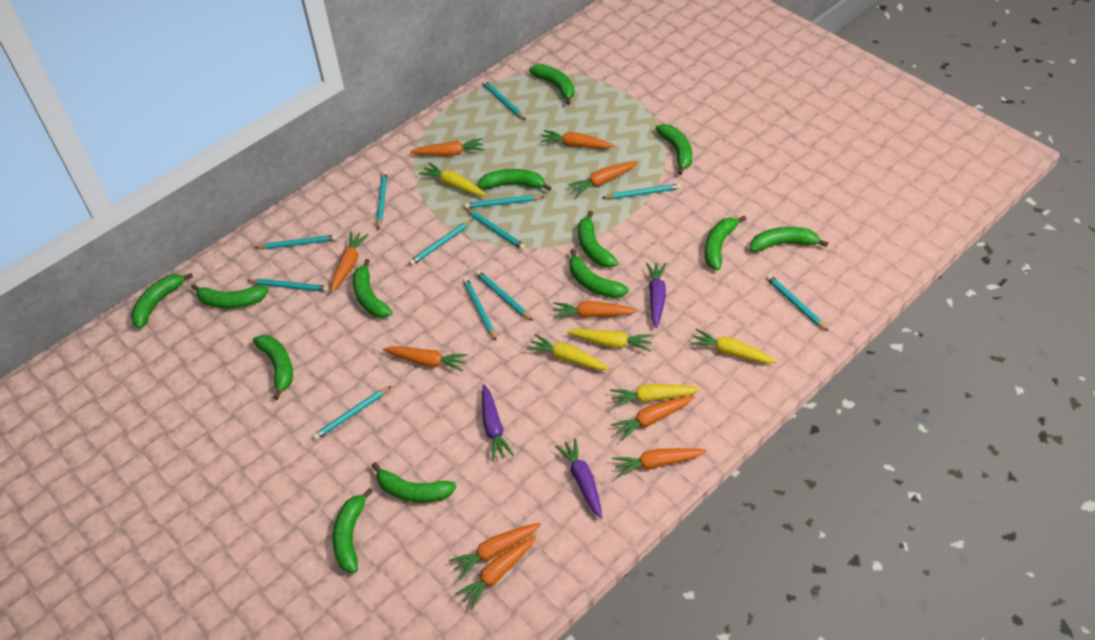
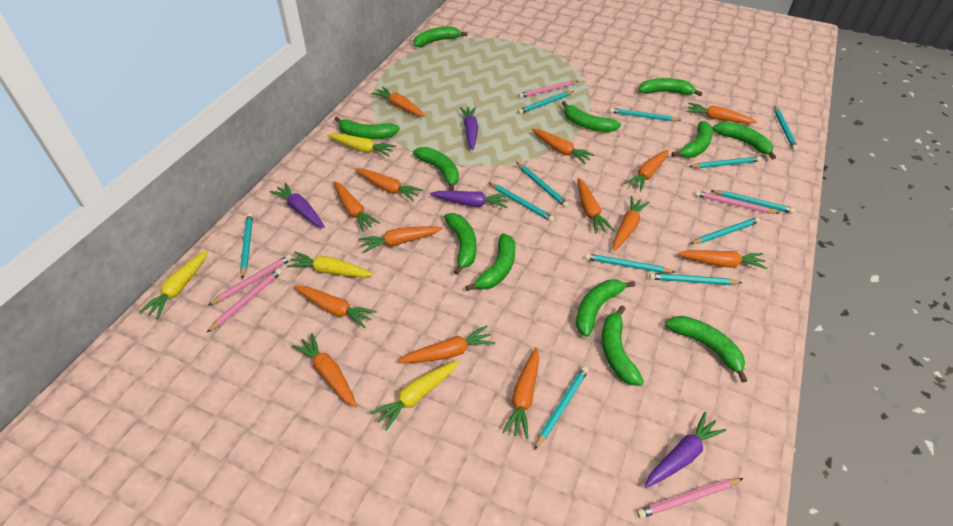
green banana: 13 -> 12
orange carrot: 10 -> 14
pink pencil: 0 -> 5
purple carrot: 3 -> 4
yellow carrot: 5 -> 4

